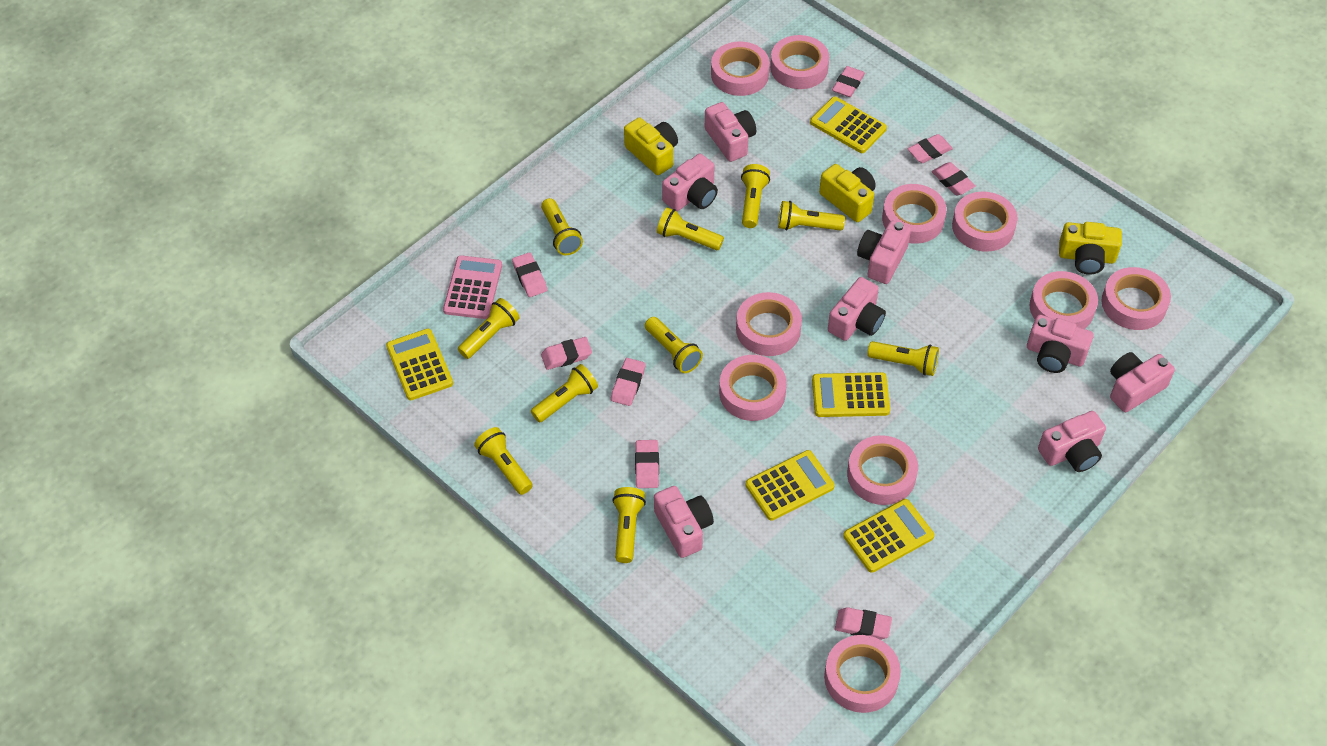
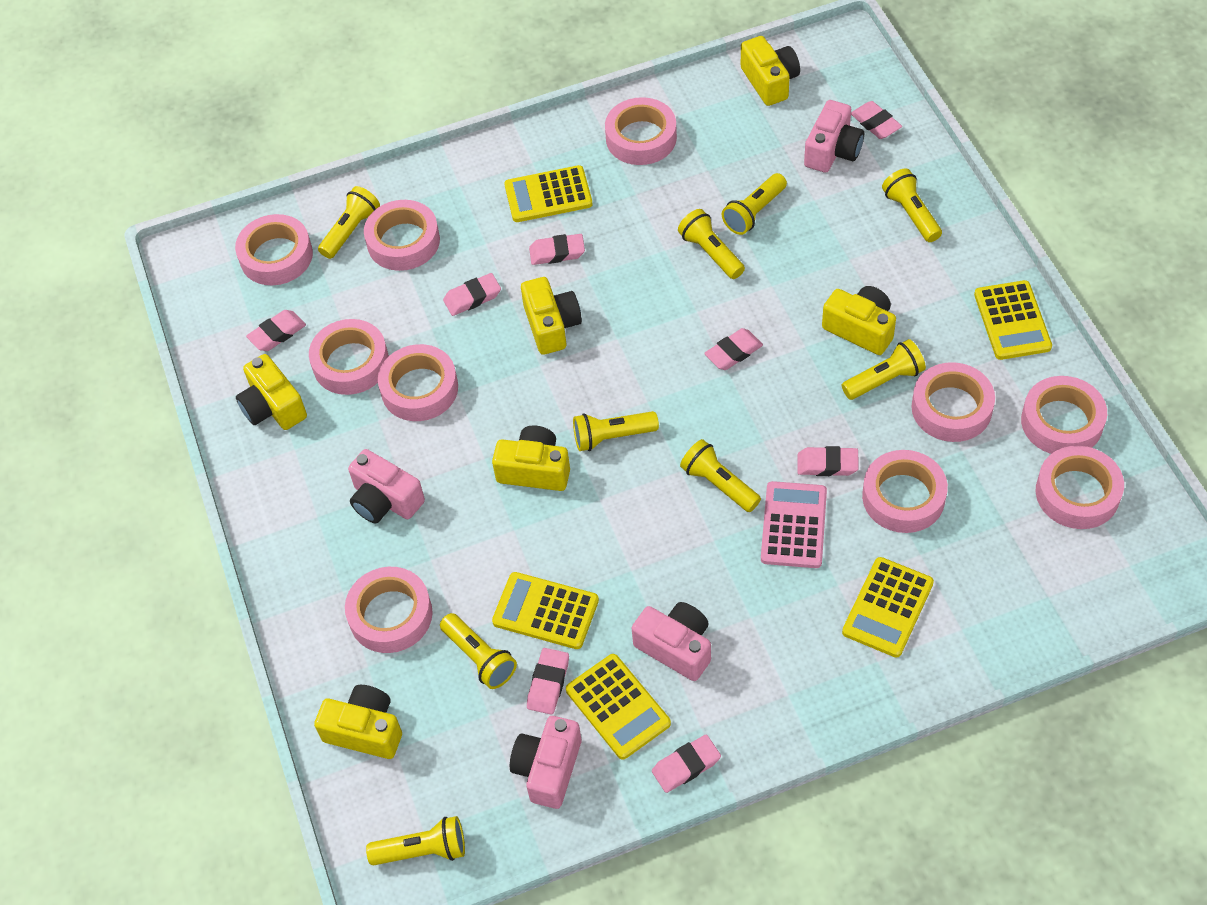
pink camera: 8 -> 4
yellow camera: 3 -> 6
yellow flashlight: 10 -> 9

